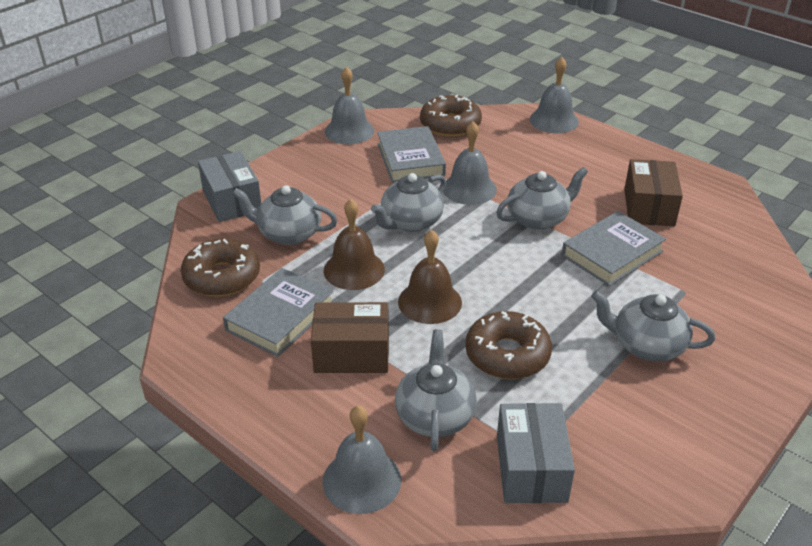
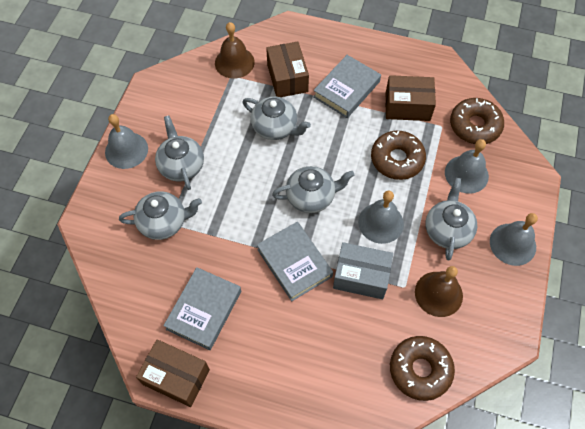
brown box: 2 -> 3
grey box: 2 -> 1

